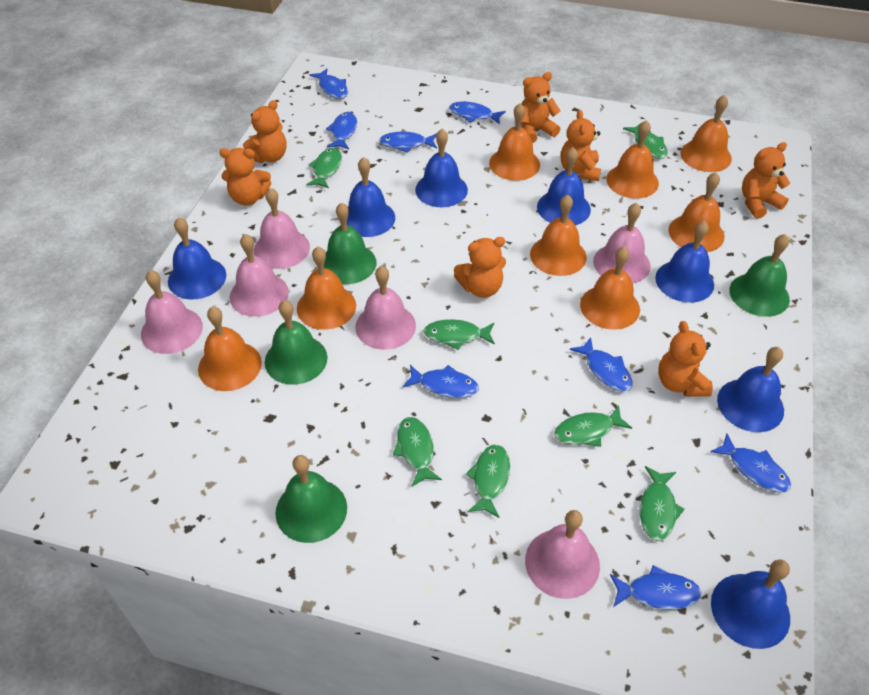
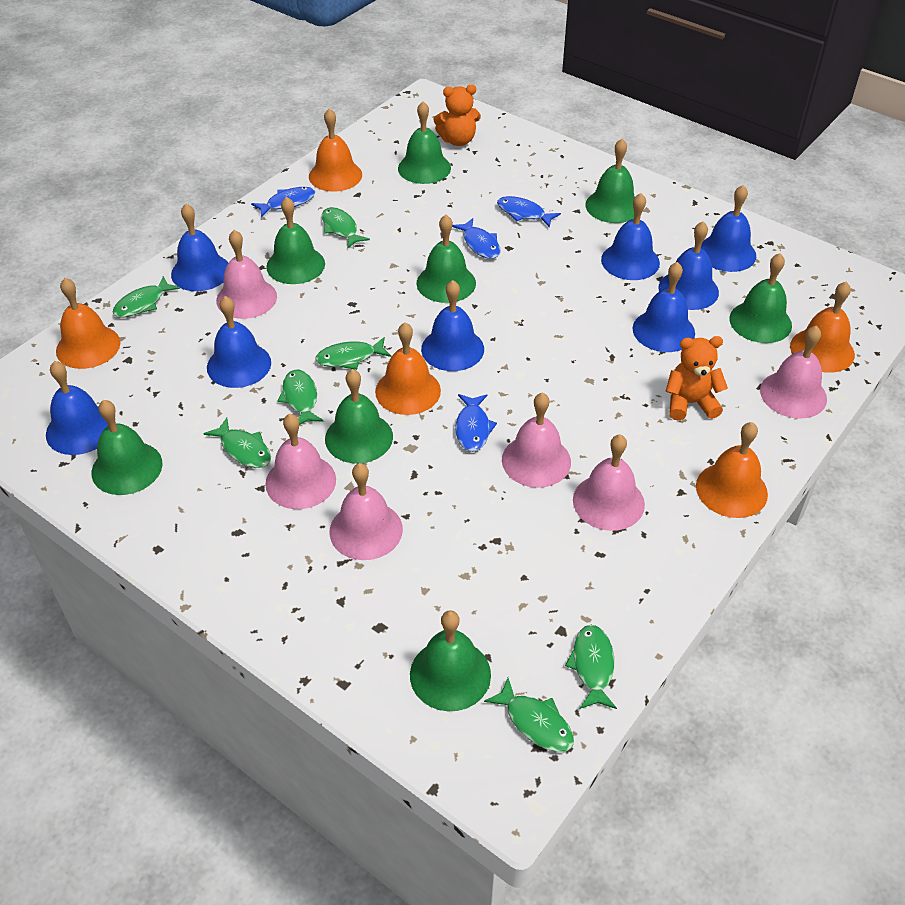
blue bell: 7 -> 8
blue fish: 8 -> 4
green bell: 4 -> 8
orange bell: 8 -> 5
orange teddy bear: 7 -> 2

